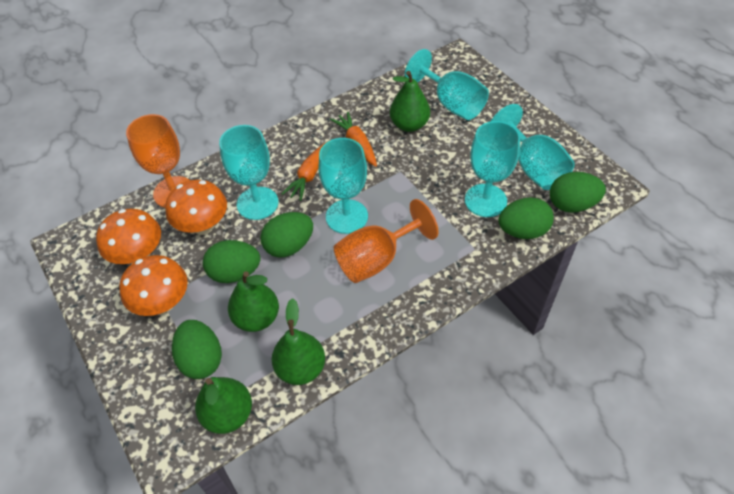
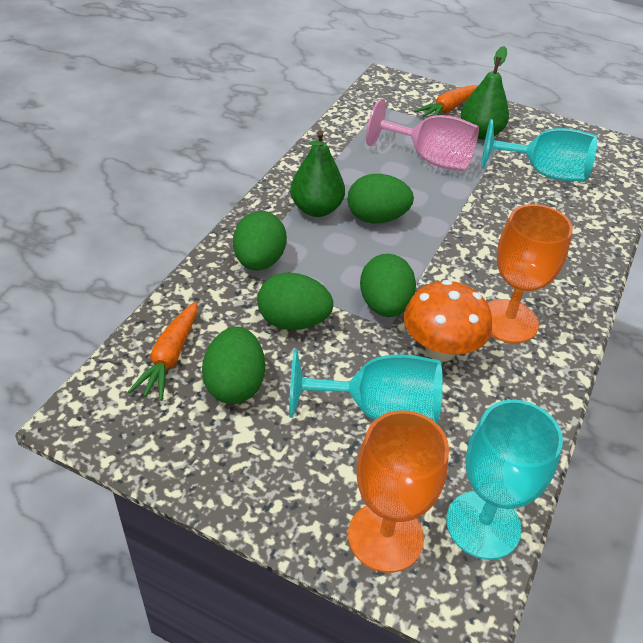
green pear: 4 -> 2
orange mushroom: 3 -> 1
pink goblet: 0 -> 1
turquoise goblet: 5 -> 3

